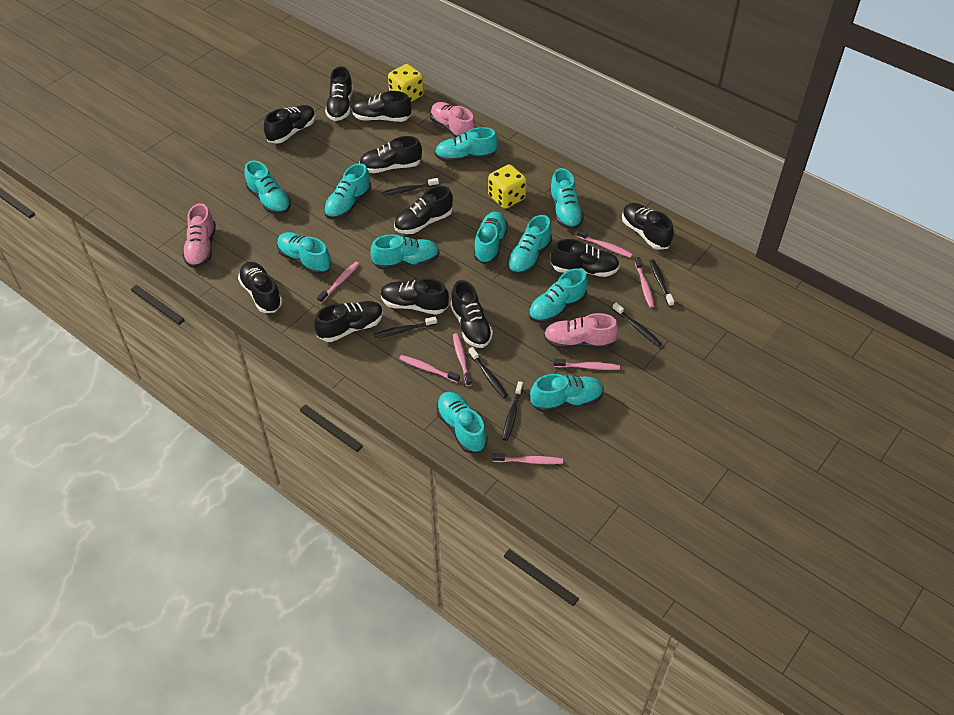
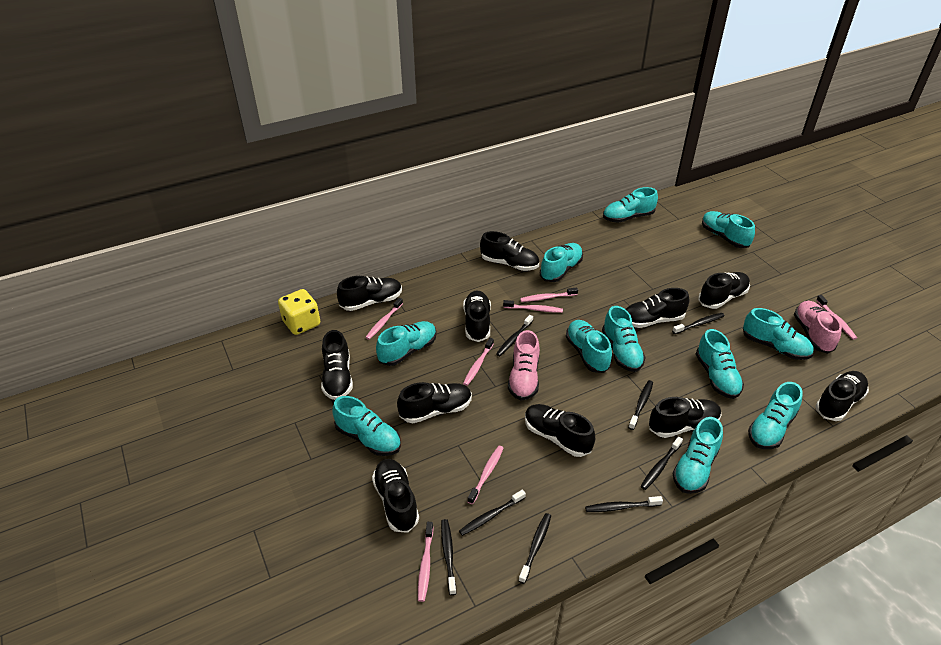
black toothbrush: 6 -> 8
pink shoe: 3 -> 2
yellow dice: 2 -> 1

